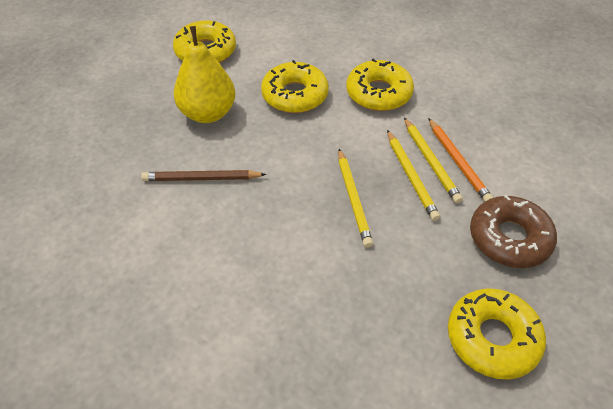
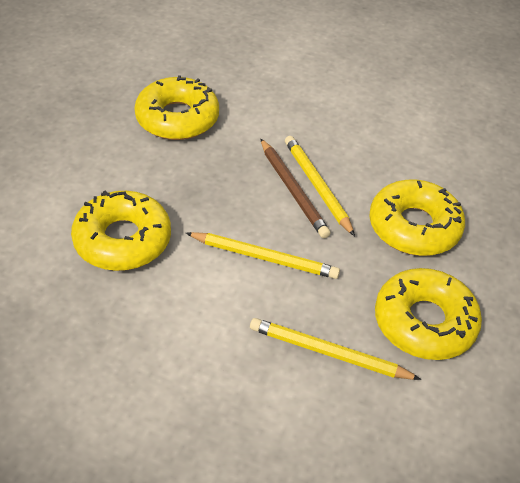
brown donut: 1 -> 0
orange pencil: 1 -> 0
yellow pear: 1 -> 0

